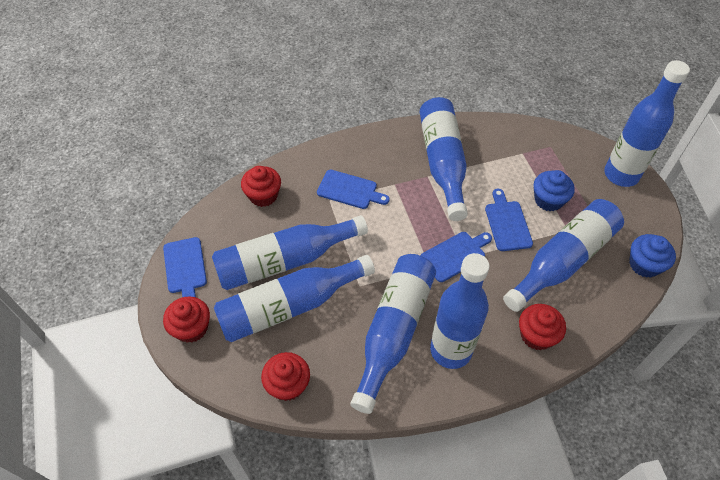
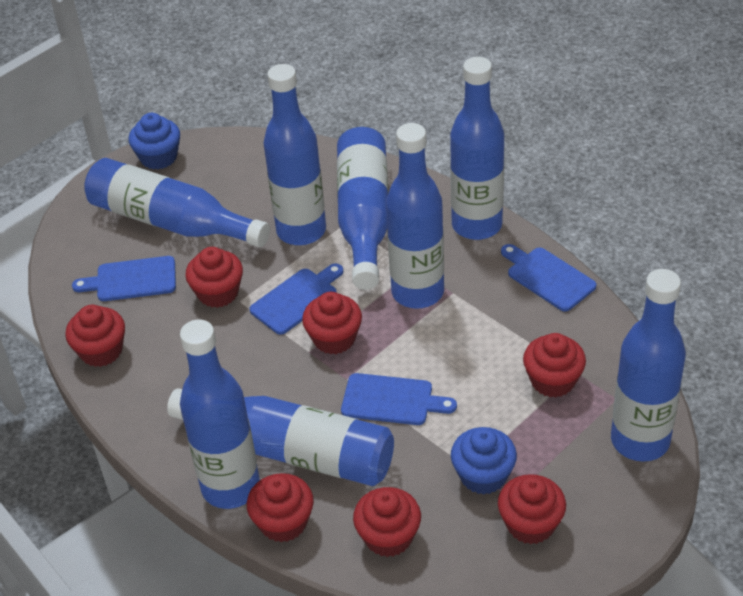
blue bottle: 7 -> 8
red cupcake: 4 -> 7

